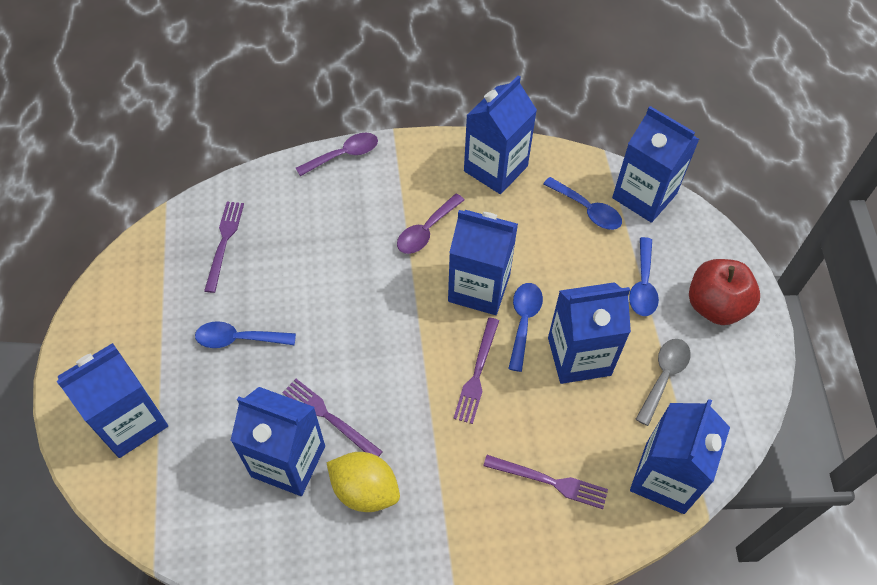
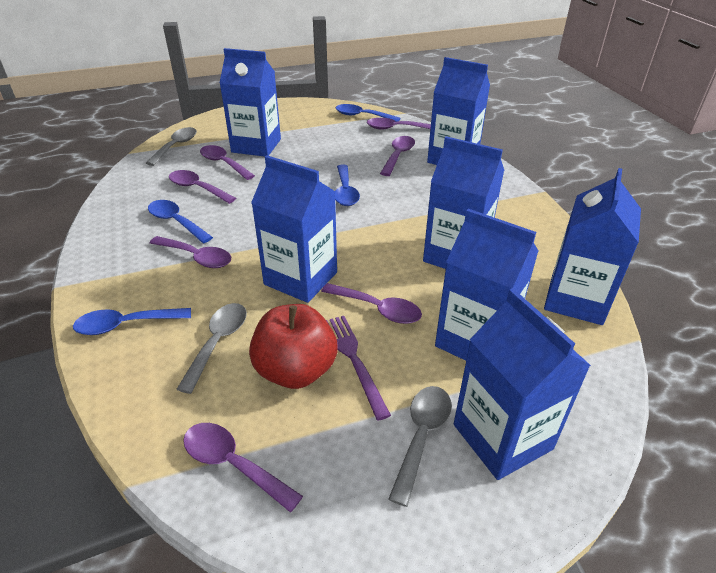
grey spoon: 1 -> 3
purple fork: 4 -> 1
purple spoon: 2 -> 7
yellow lemon: 1 -> 0

